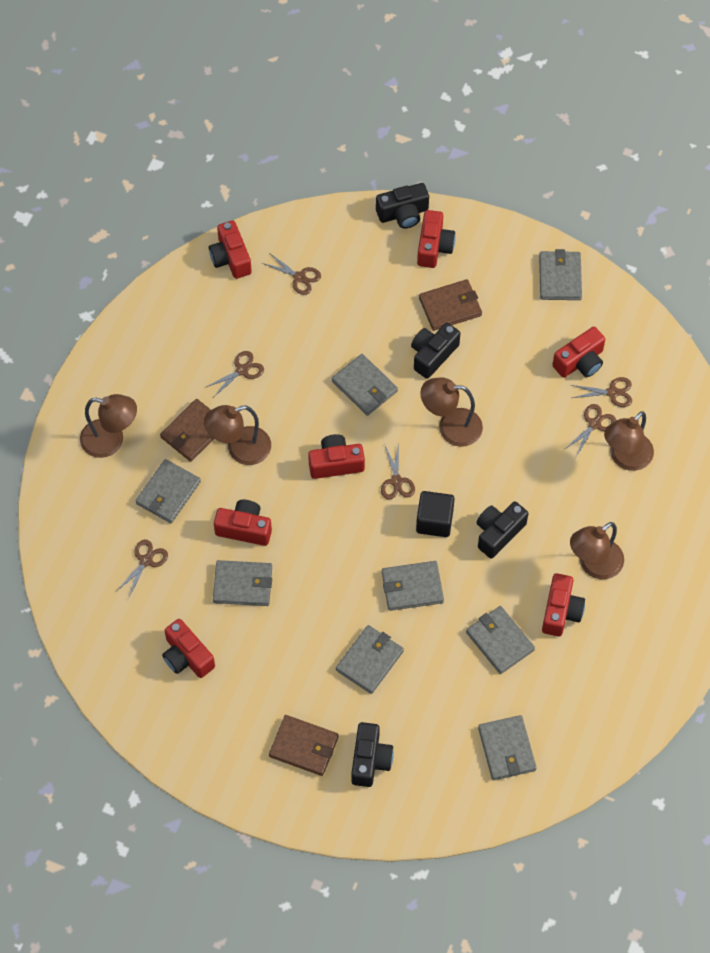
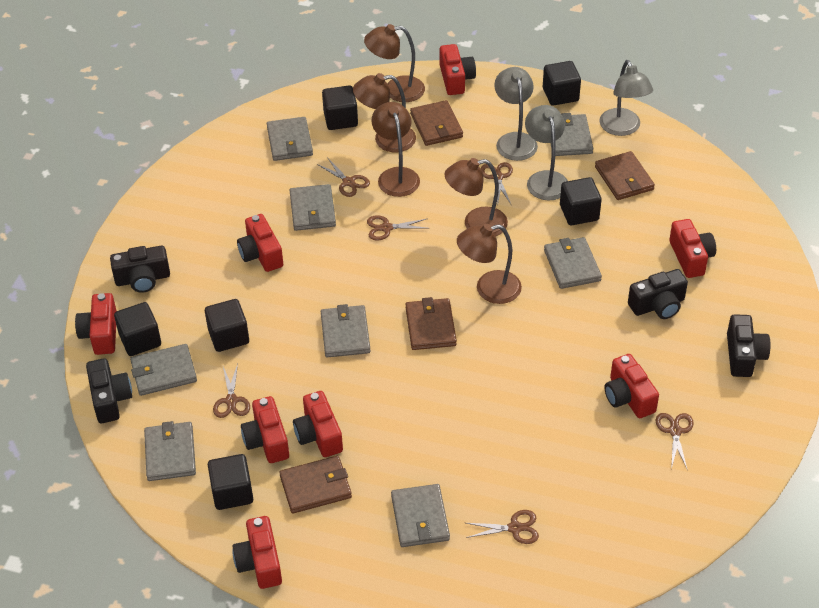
black cube: 1 -> 6
brown wallet: 3 -> 4
grey lamp: 0 -> 3
red camera: 7 -> 8

